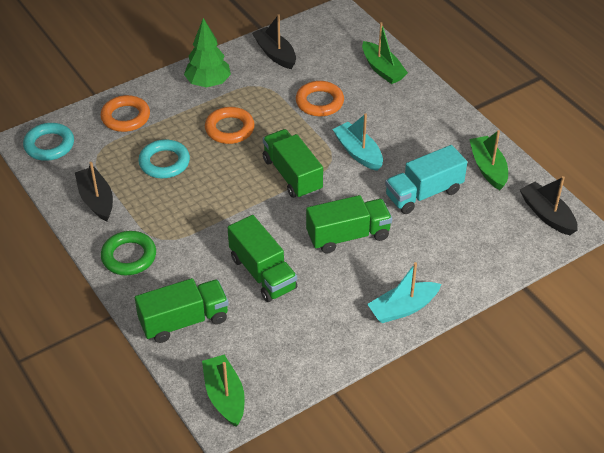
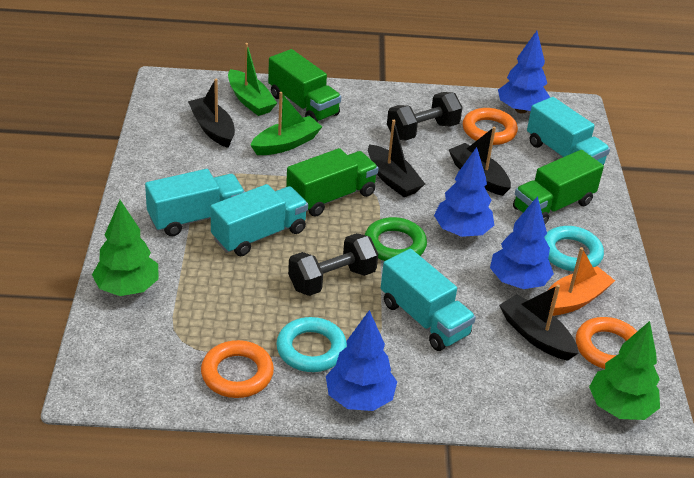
black boat: 3 -> 4
black dumbbell: 0 -> 2
blue tree: 0 -> 4
green boat: 3 -> 2
green tree: 1 -> 2
green truck: 4 -> 3
orange boat: 0 -> 1
turquoise boat: 2 -> 0
turquoise truck: 1 -> 4

